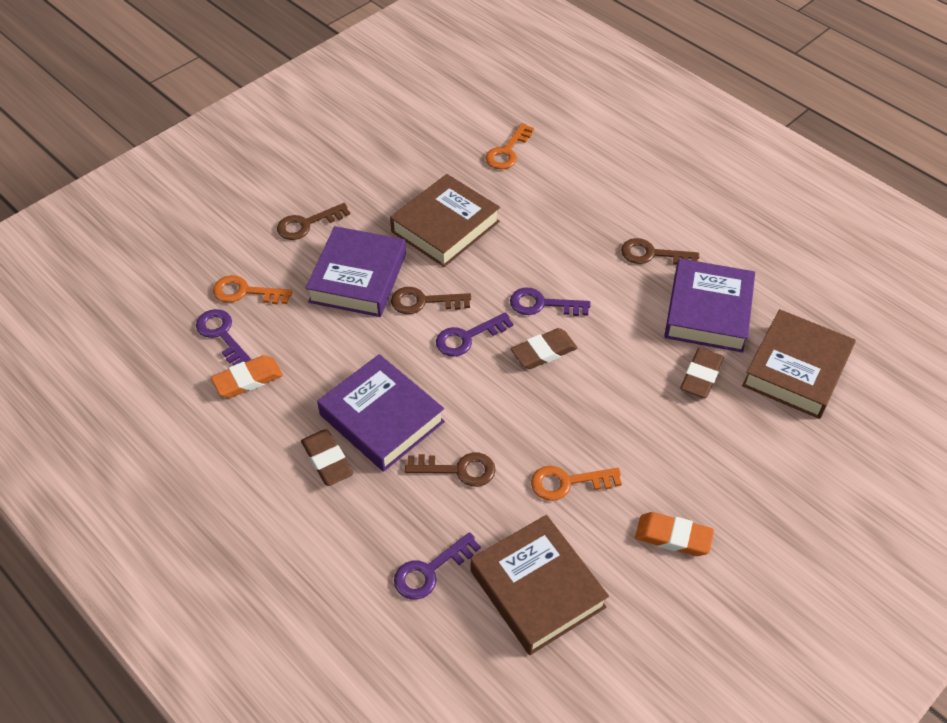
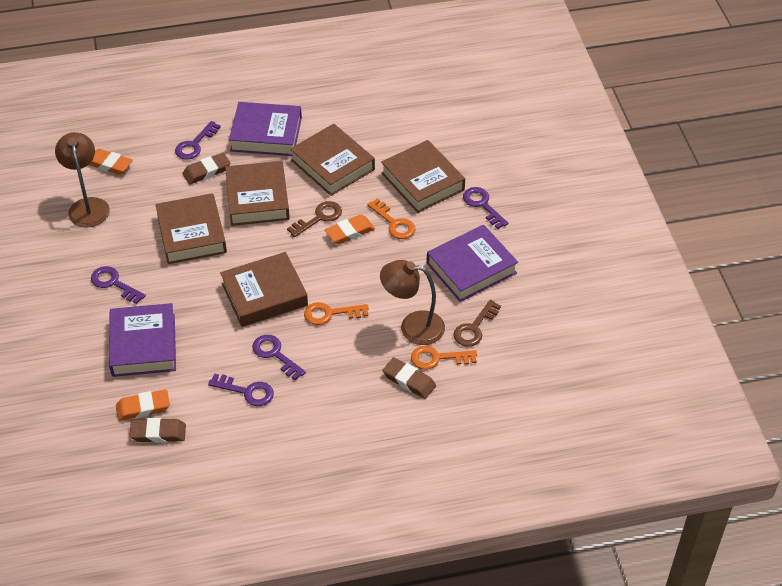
brown book: 3 -> 5
brown key: 4 -> 2
brown lamp: 0 -> 2
orange eraser: 2 -> 3
purple key: 4 -> 5

